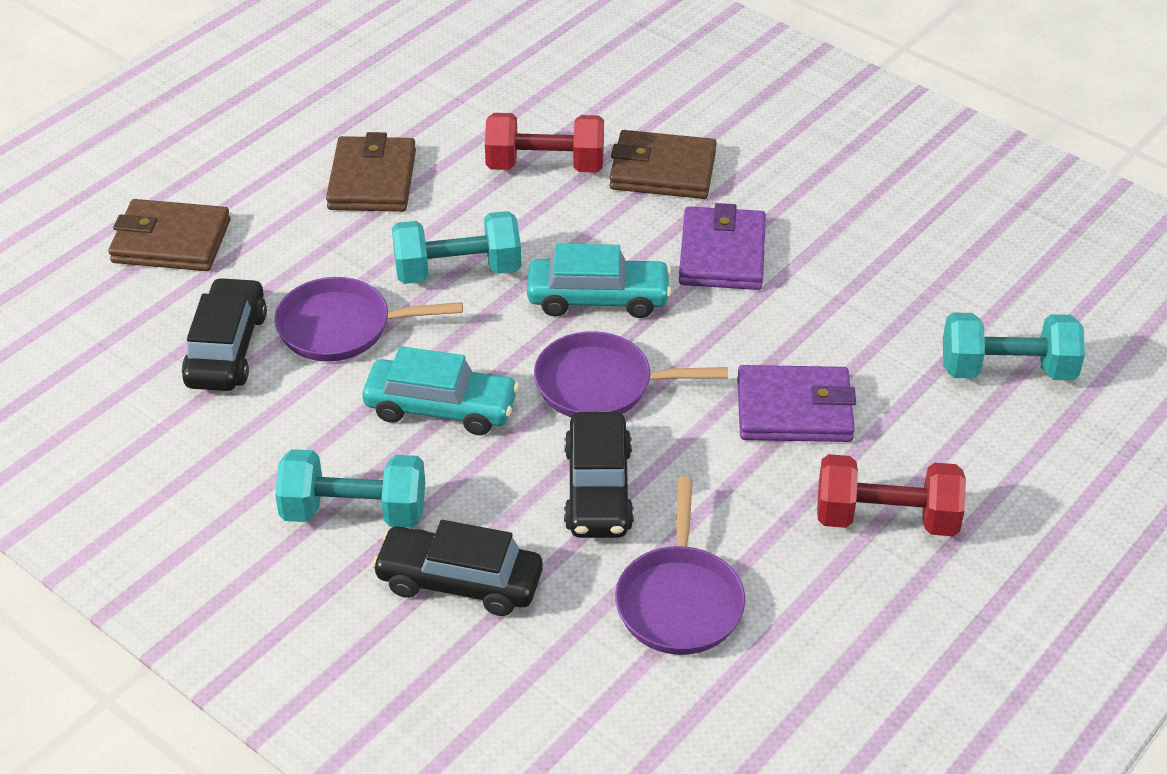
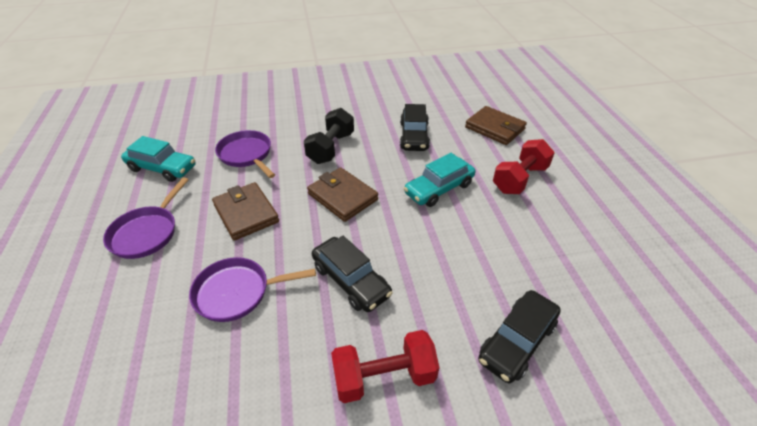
black dumbbell: 0 -> 1
purple wallet: 2 -> 0
turquoise dumbbell: 3 -> 0

